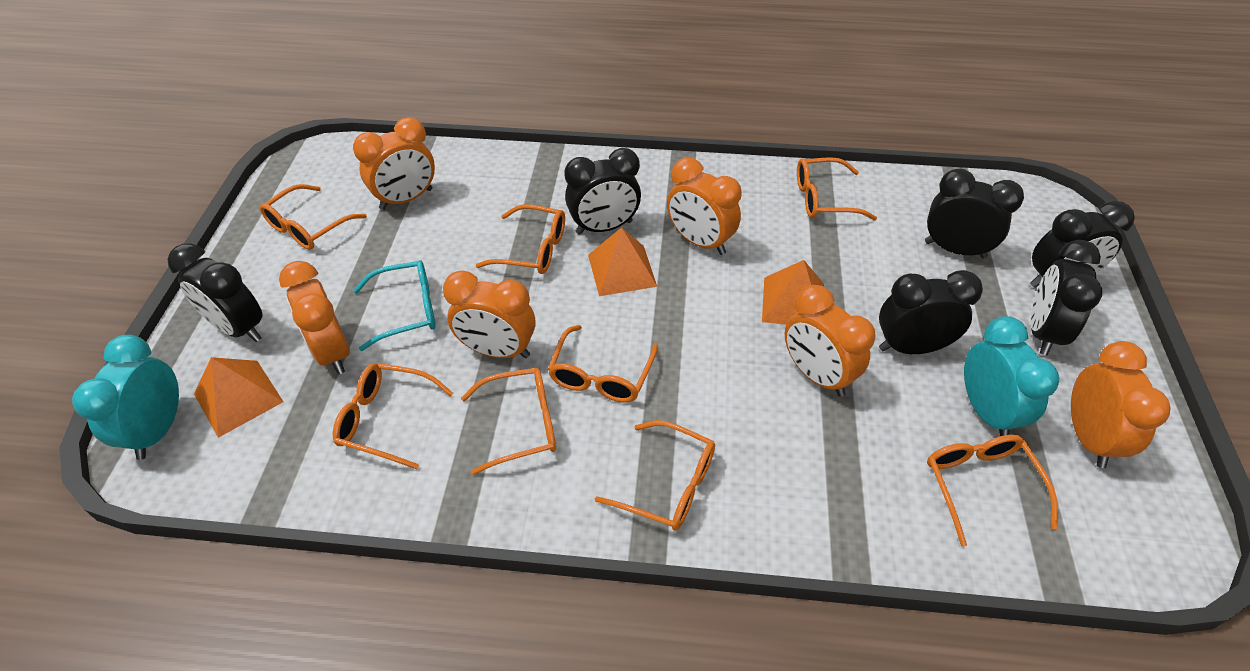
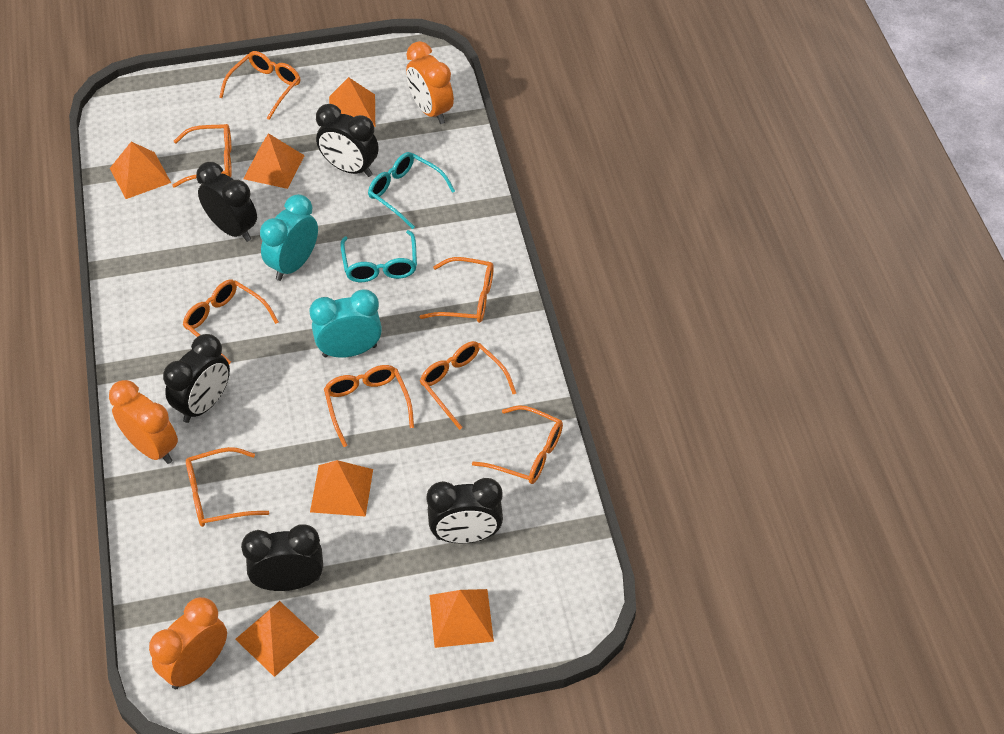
black clock: 6 -> 5
orange clock: 6 -> 3
orange pyramid: 3 -> 6
turquoise glasses: 1 -> 2

